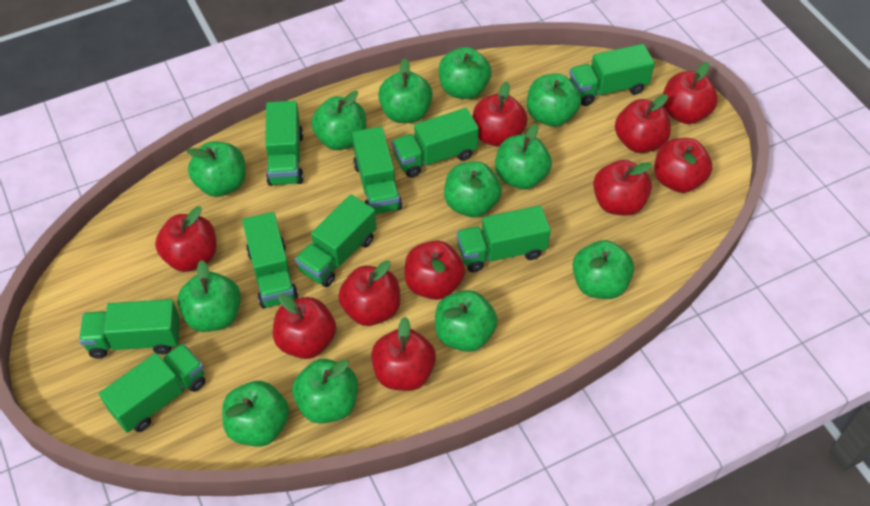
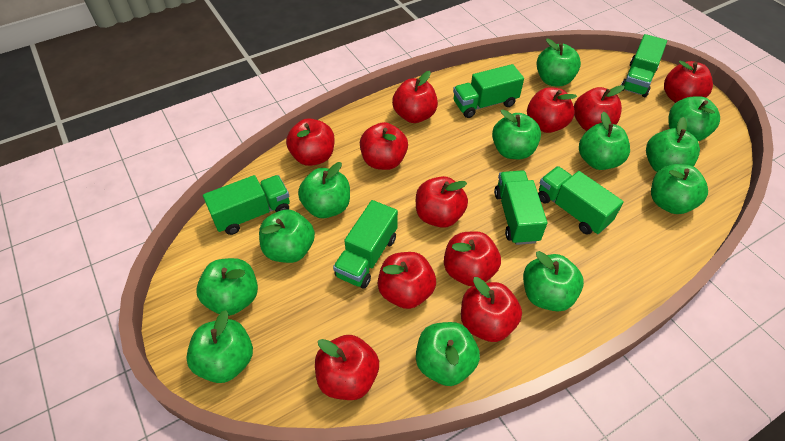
green truck: 9 -> 6
red apple: 10 -> 11

